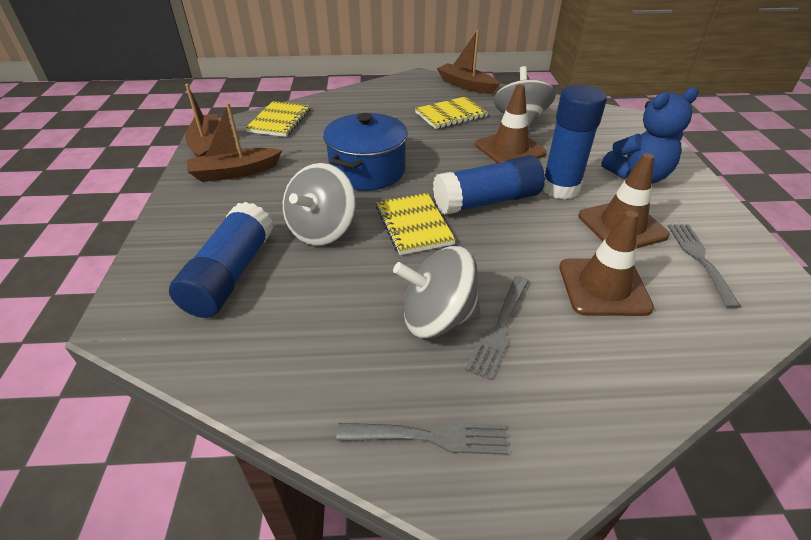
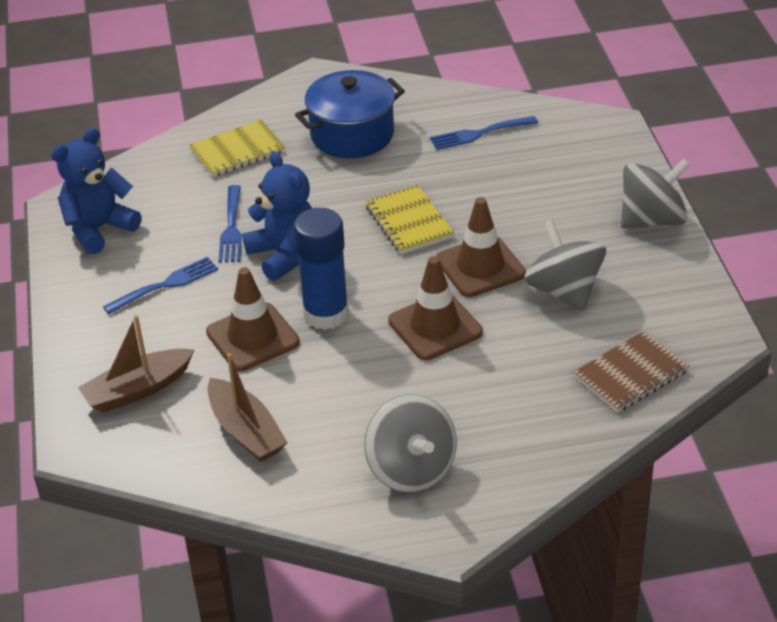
blue fork: 0 -> 3
blue glue stick: 3 -> 1
blue teddy bear: 1 -> 2
brown boat: 3 -> 2
brown notebook: 0 -> 1
grey fork: 3 -> 0
yellow notebook: 3 -> 2

